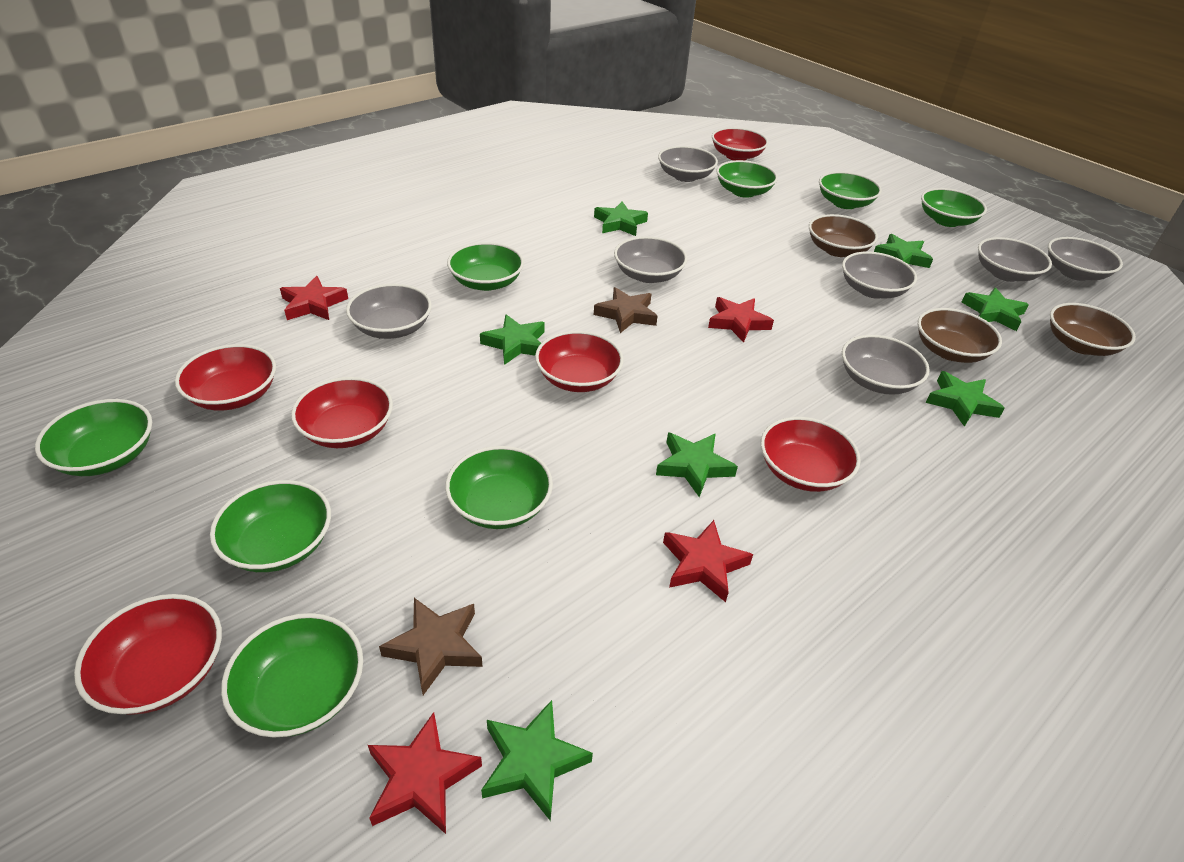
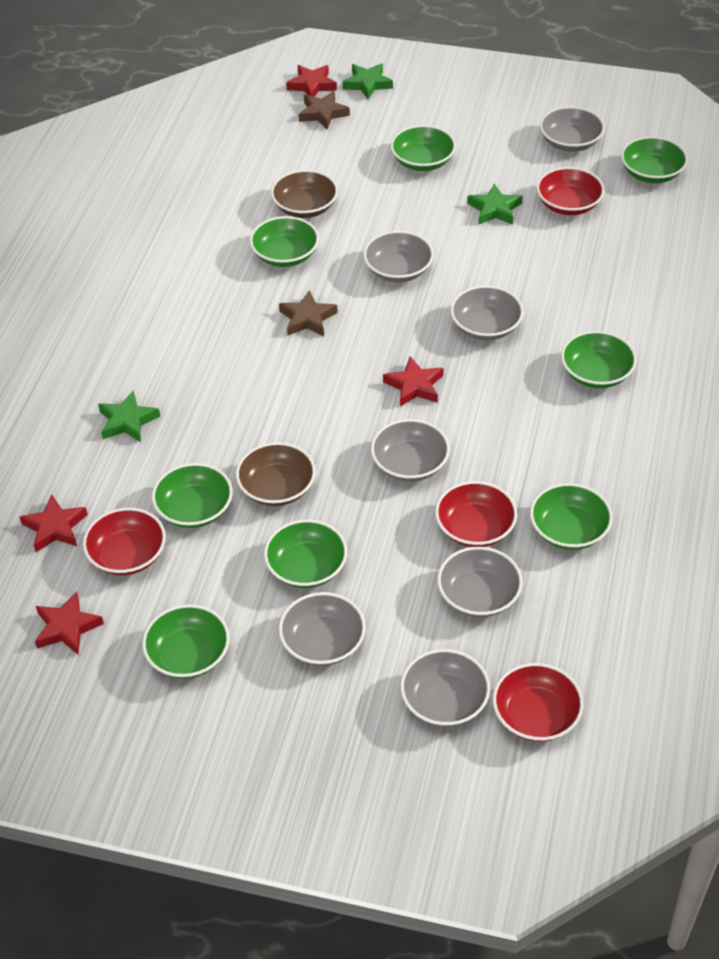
brown bowl: 3 -> 2
green star: 7 -> 3
red bowl: 6 -> 4

